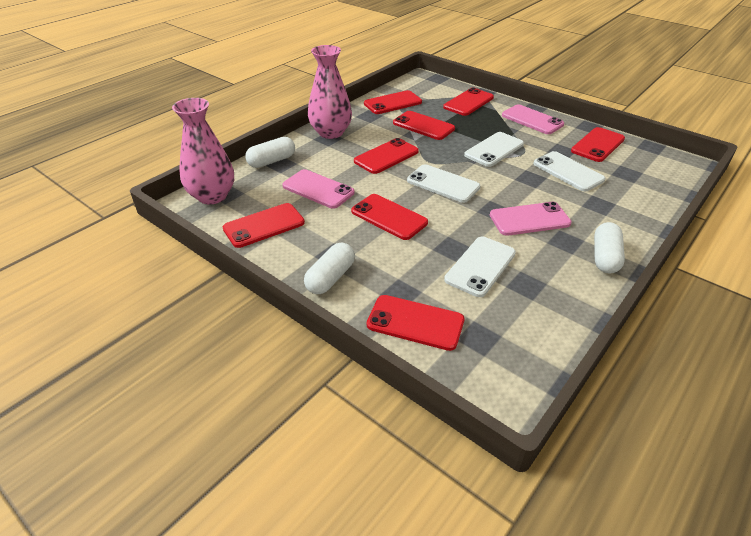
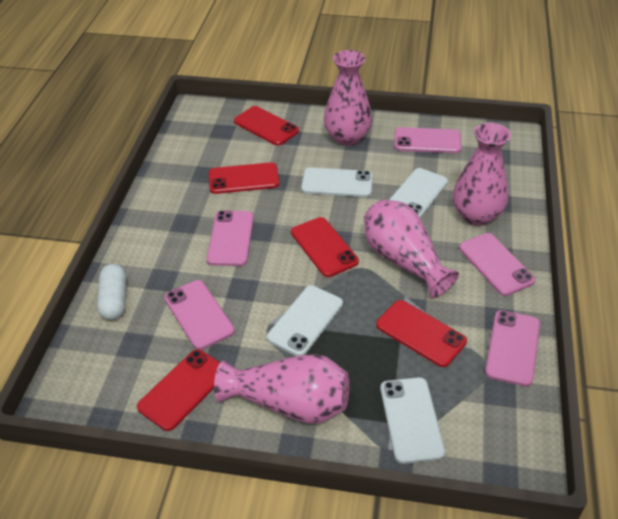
pink phone: 3 -> 5
pink vase: 2 -> 4
red phone: 8 -> 5
white capsule: 3 -> 1

